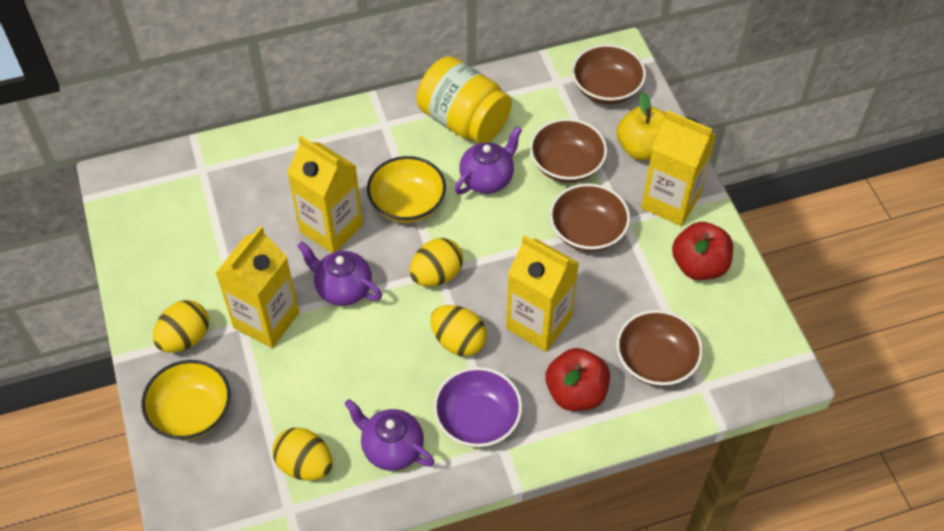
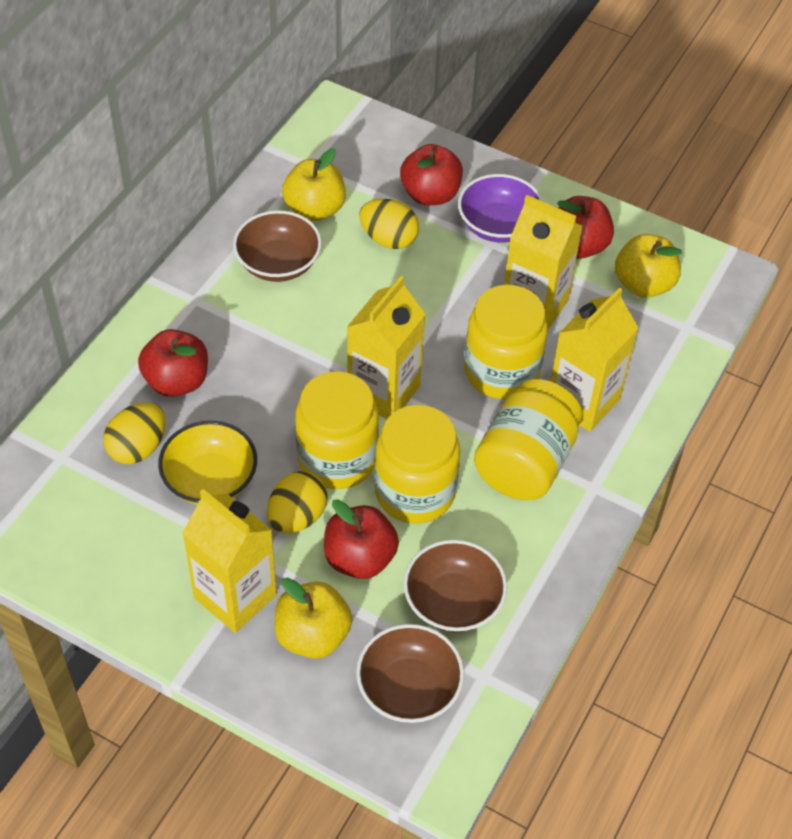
brown bowl: 4 -> 3
purple teapot: 3 -> 0
red apple: 2 -> 4
yellow apple: 1 -> 3
yellow bowl: 2 -> 1
yellow egg: 4 -> 3
yellow jar: 1 -> 4

